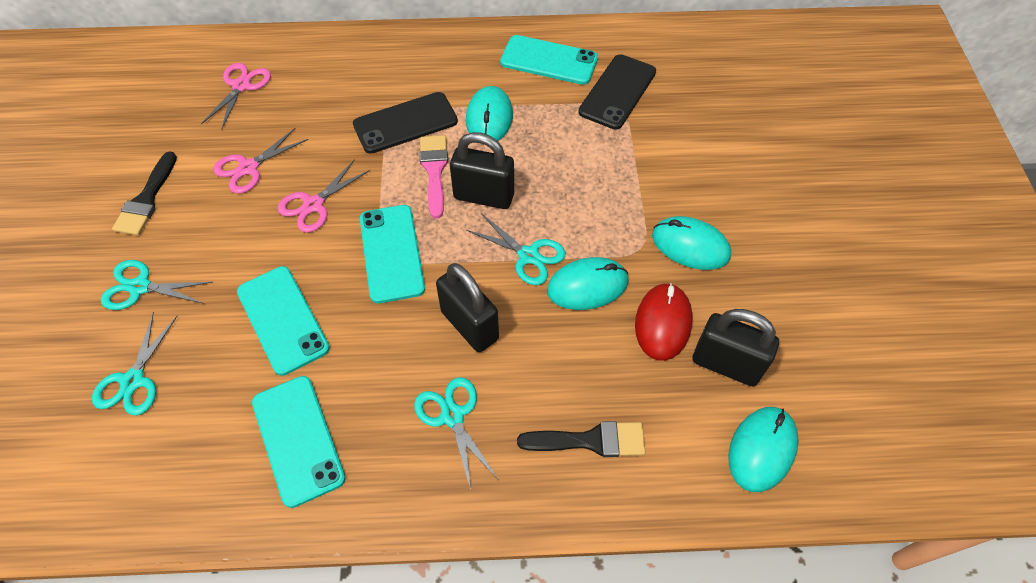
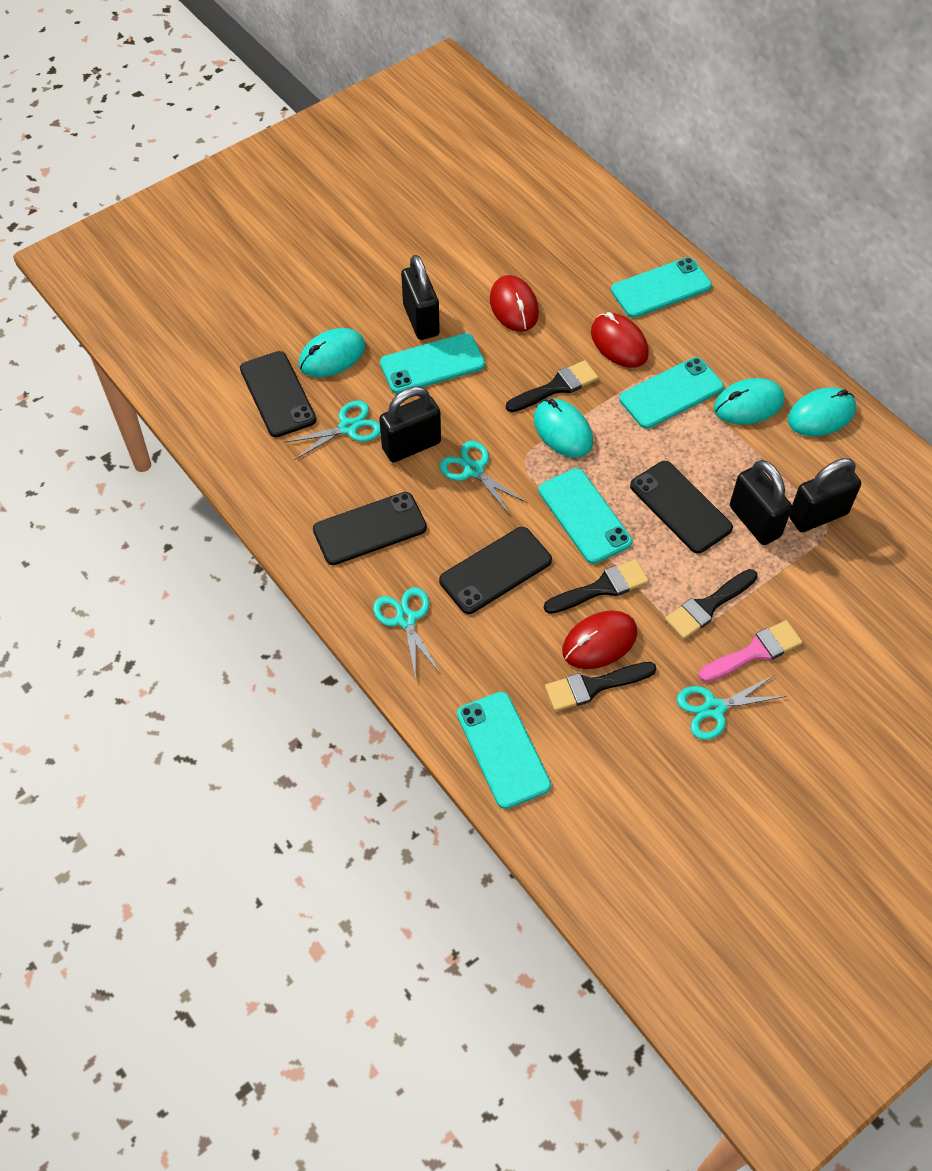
black brush: 2 -> 4
black padlock: 3 -> 4
black phone: 2 -> 4
pink scissors: 3 -> 0
red mouse: 1 -> 3
turquoise phone: 4 -> 5

